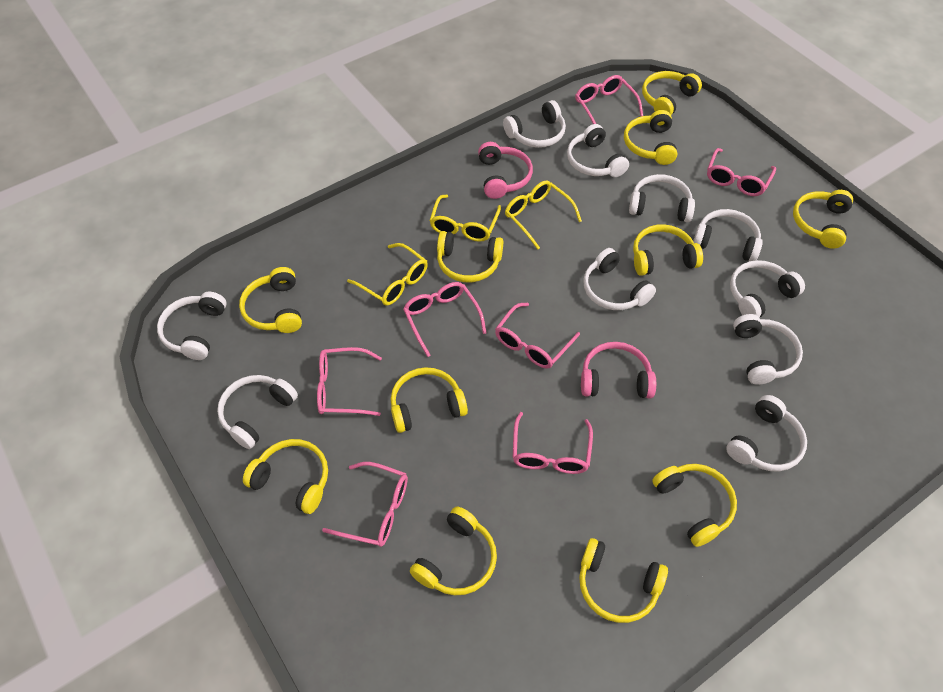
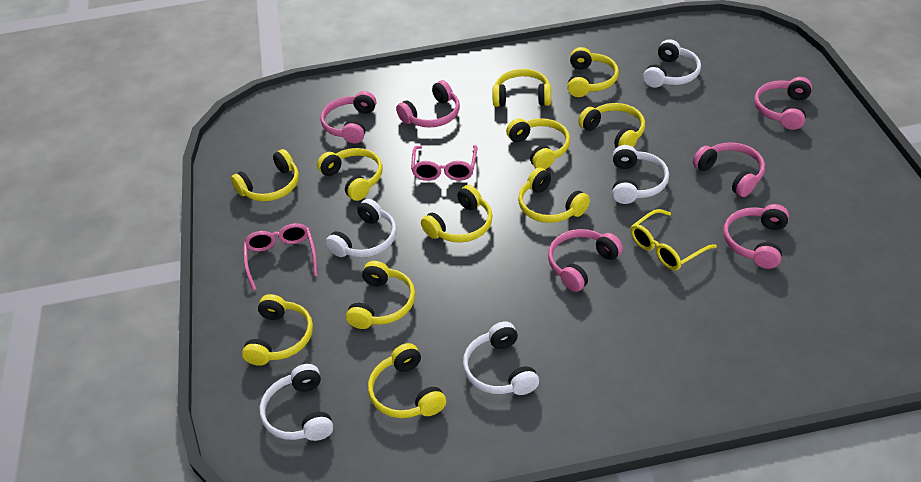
pink glasses: 7 -> 2
pink headphones: 2 -> 6
white headphones: 10 -> 5
yellow glasses: 3 -> 1

